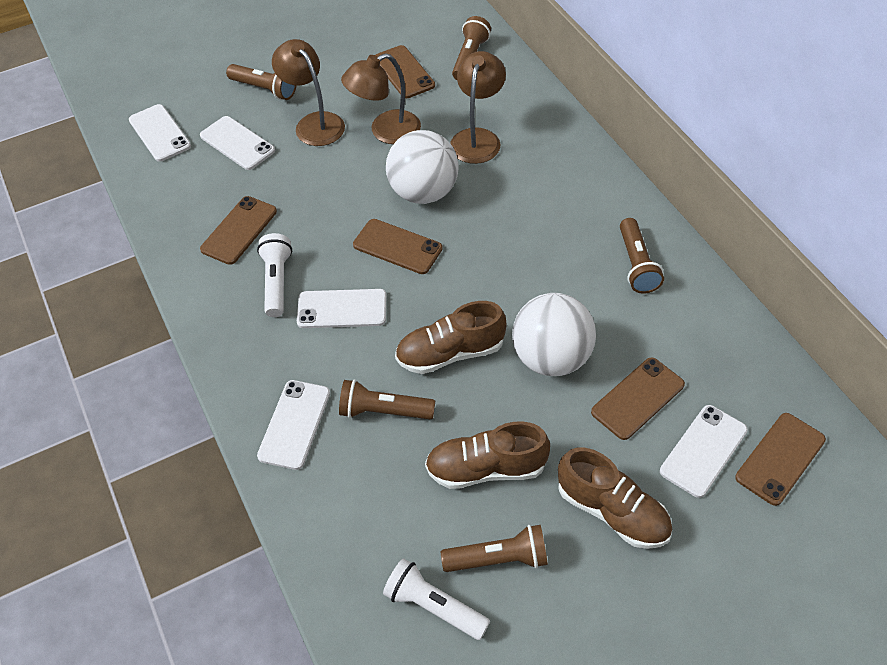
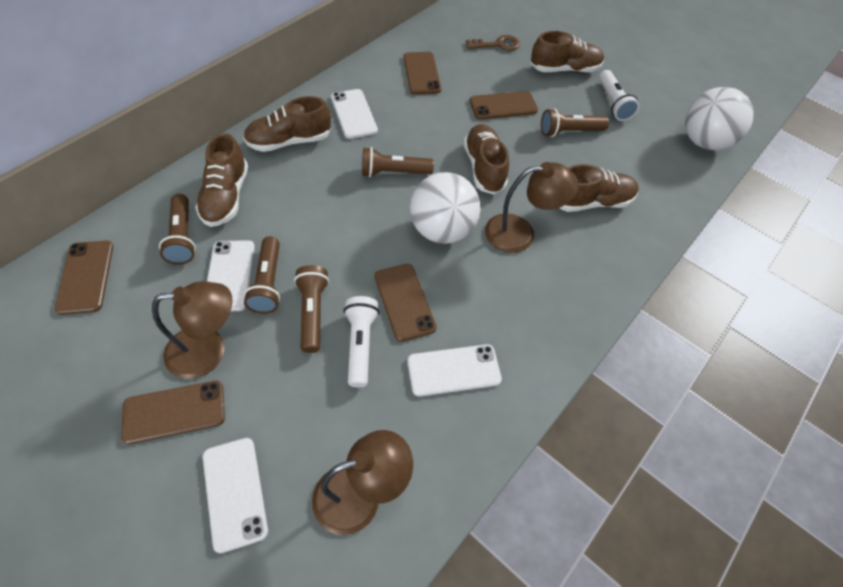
brown key: 0 -> 1
brown shoe: 3 -> 5
white phone: 5 -> 4

